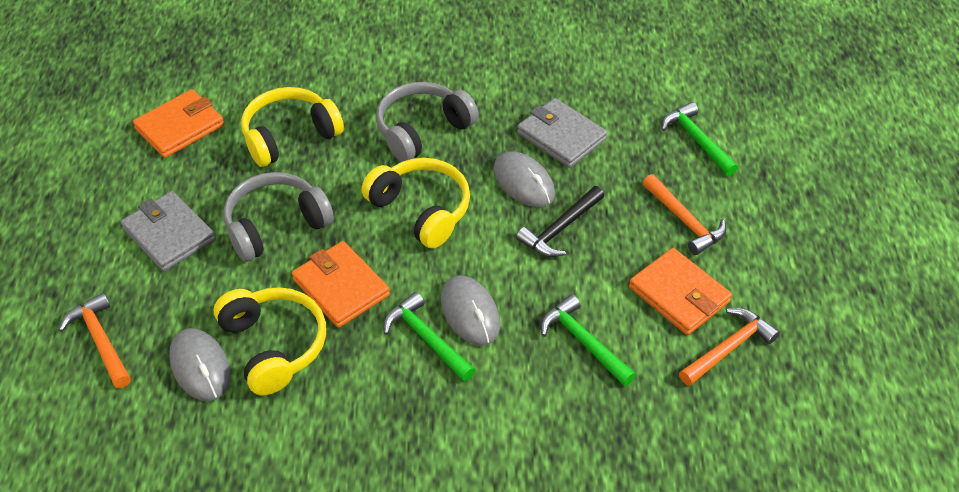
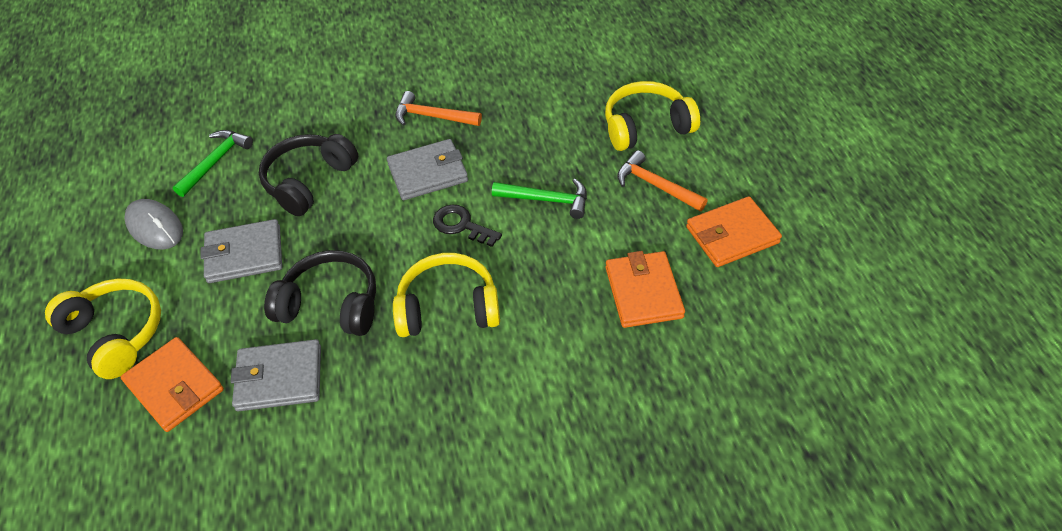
black hammer: 1 -> 0
black headphones: 0 -> 2
black key: 0 -> 1
green hammer: 3 -> 2
grey headphones: 2 -> 0
grey mouse: 3 -> 1
grey wallet: 2 -> 3
orange hammer: 3 -> 2

